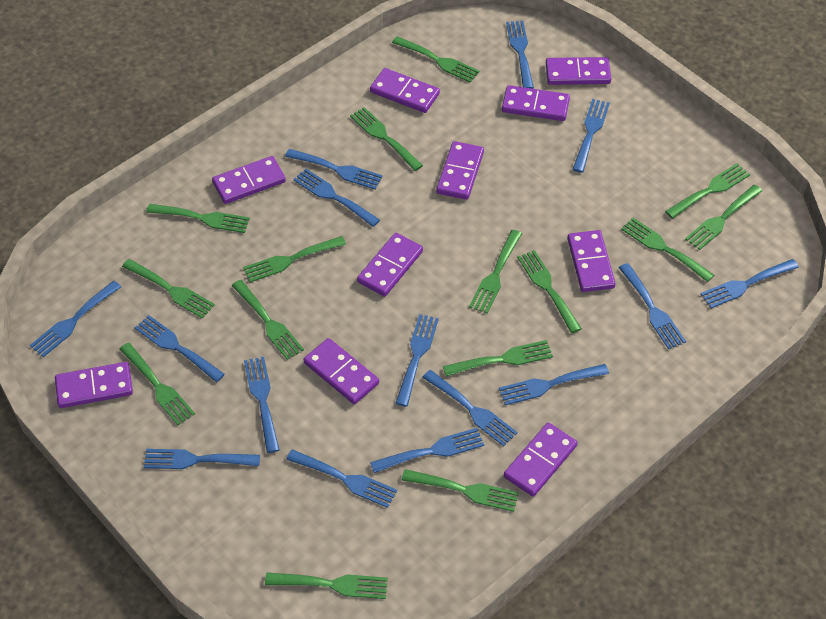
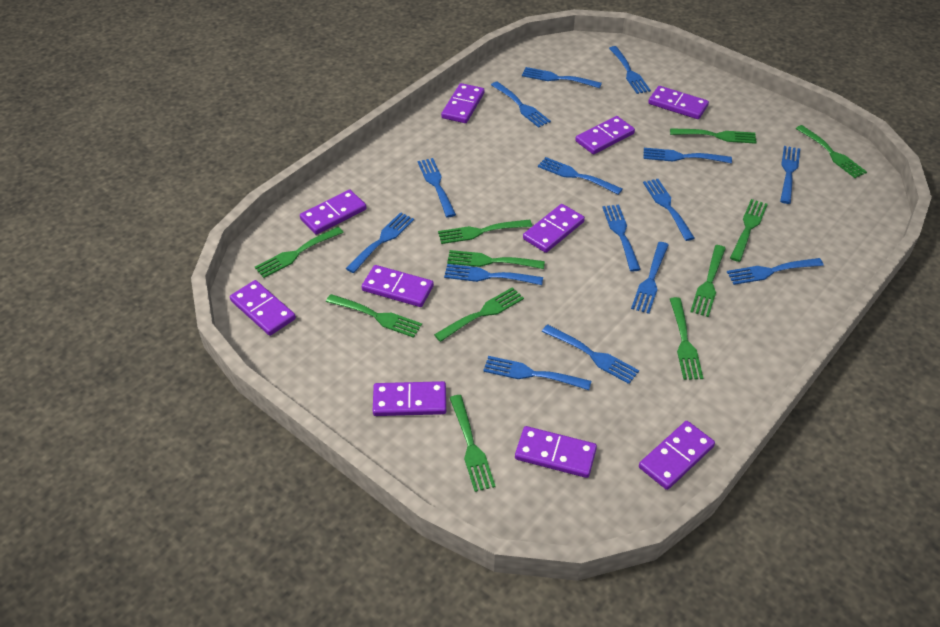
green fork: 15 -> 11

